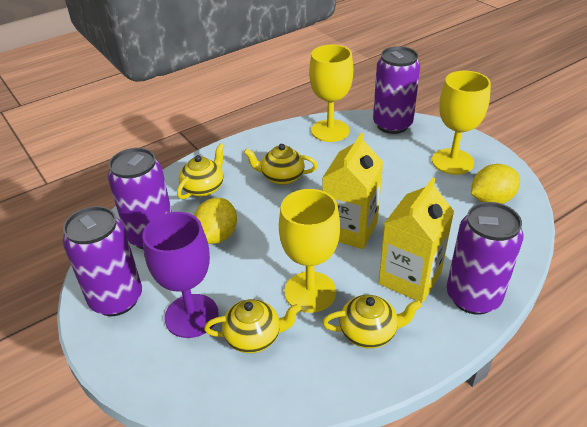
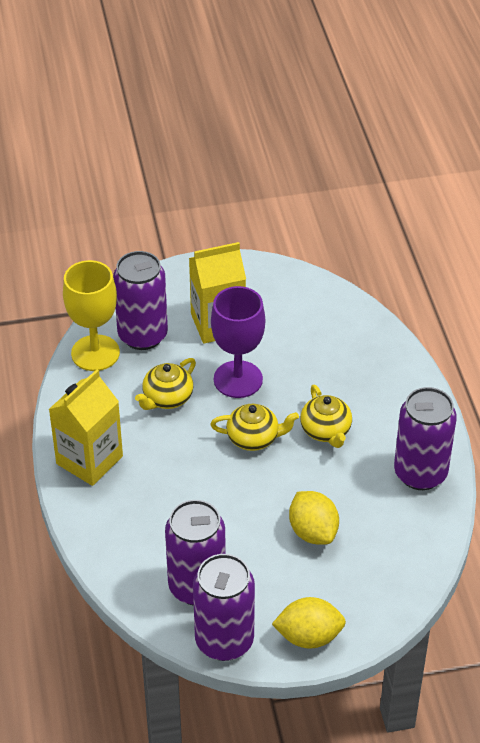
yellow goblet: 3 -> 1
yellow teapot: 4 -> 3

